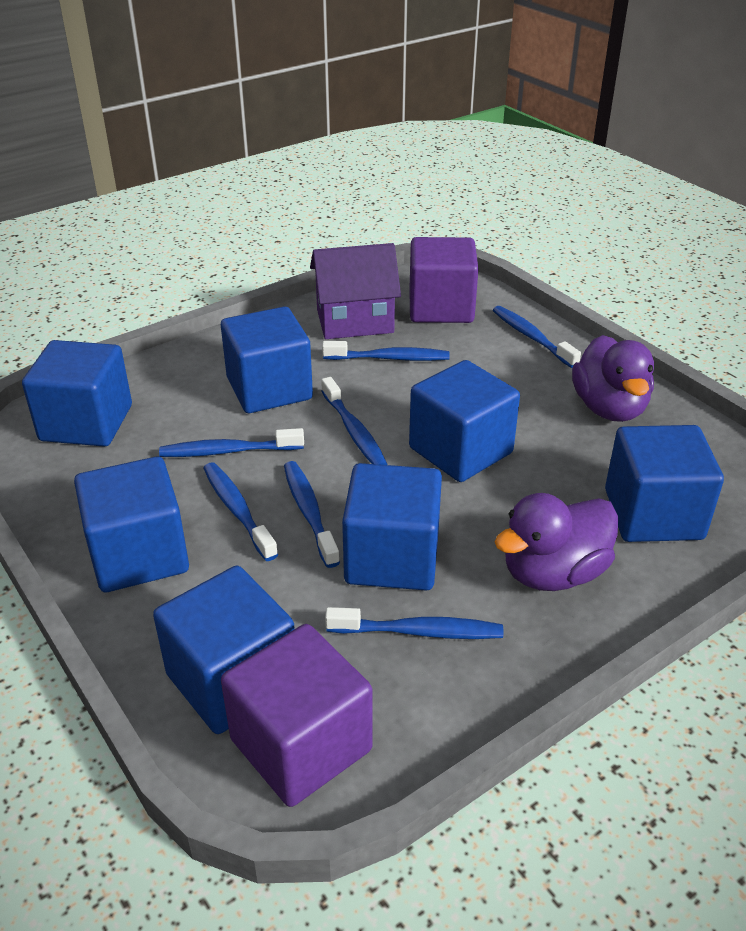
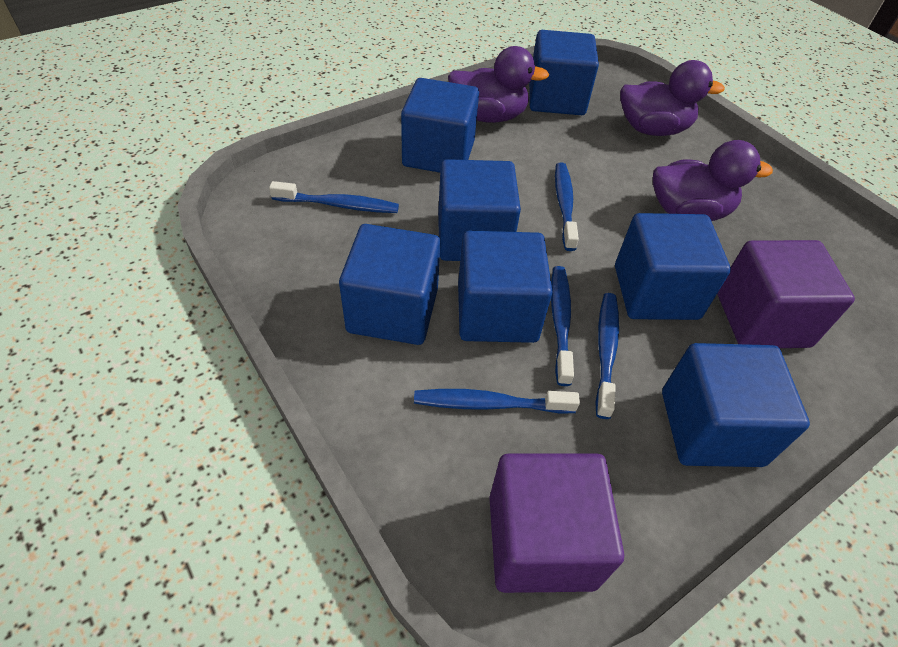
blue toothbrush: 7 -> 5
purple duck: 2 -> 3
purple house: 1 -> 0

